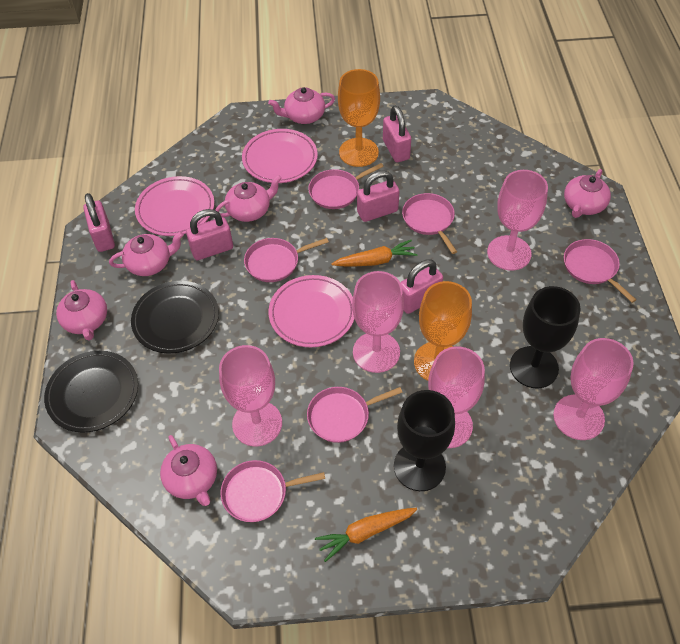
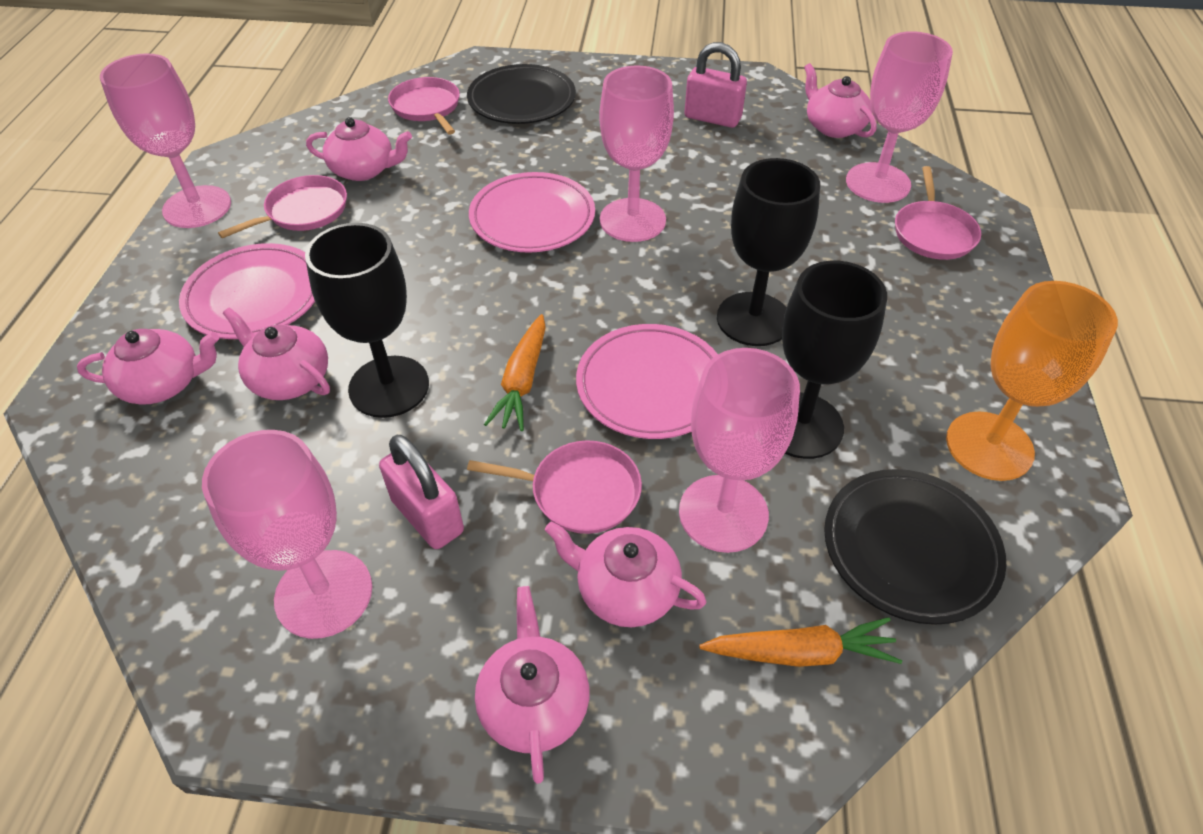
black goblet: 2 -> 3
orange goblet: 2 -> 1
pink padlock: 5 -> 2
pink pan: 6 -> 4

